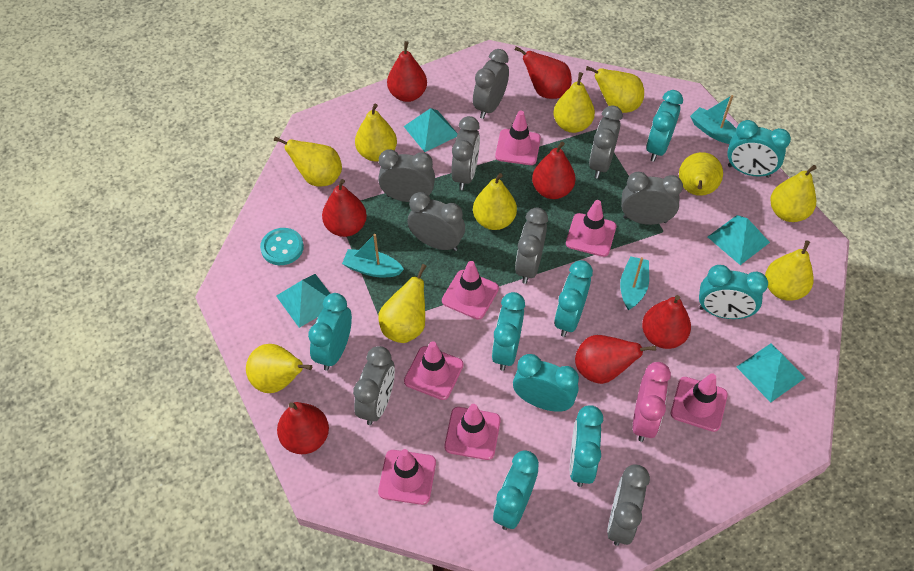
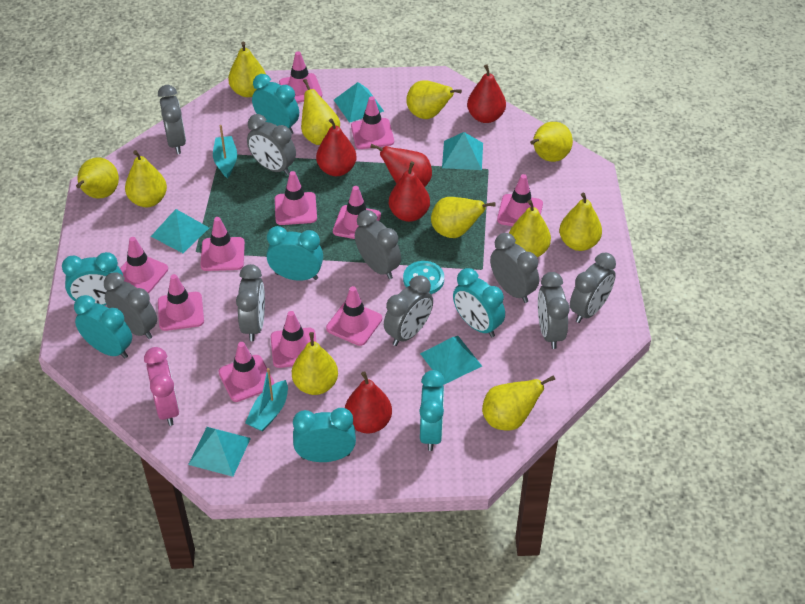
pink traffic cone: 7 -> 11
red pear: 7 -> 5
turquoise boat: 3 -> 2
turquoise clock: 9 -> 7
turquoise pyramid: 4 -> 5
yellow pear: 10 -> 11

